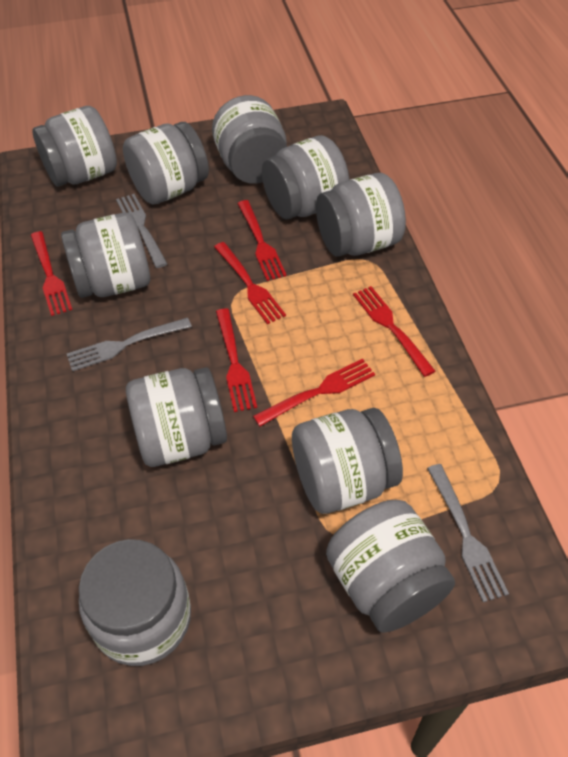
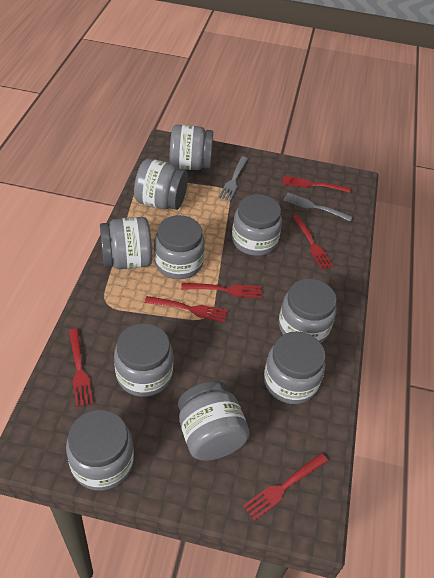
grey fork: 3 -> 2

